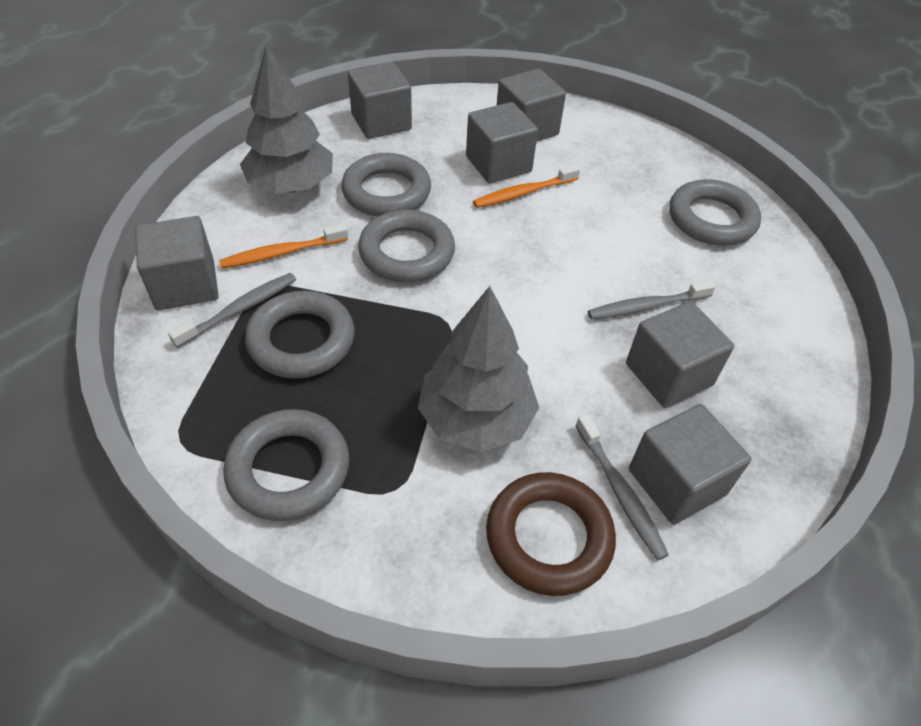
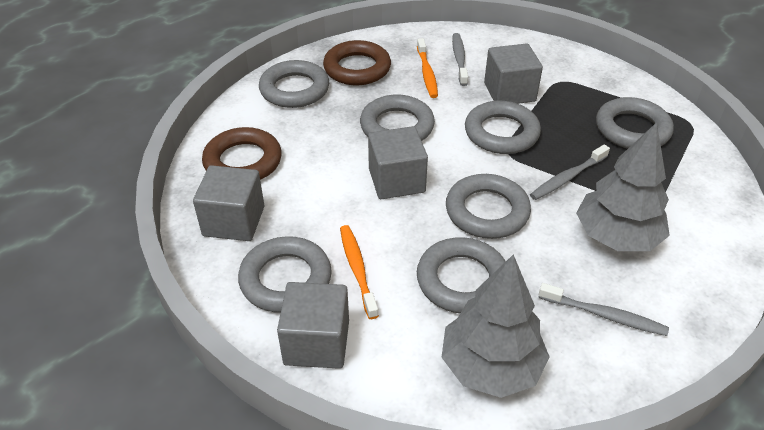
brown ring: 1 -> 2
grey cube: 6 -> 4
grey ring: 5 -> 7

